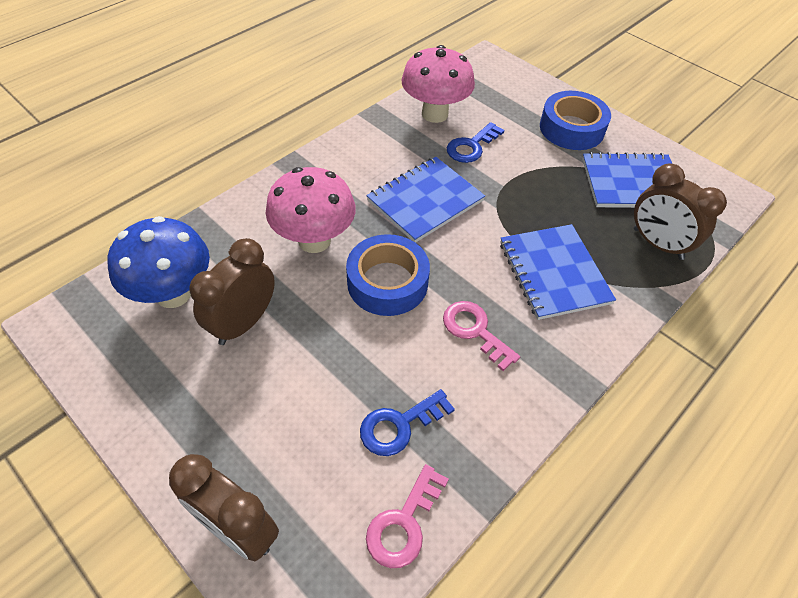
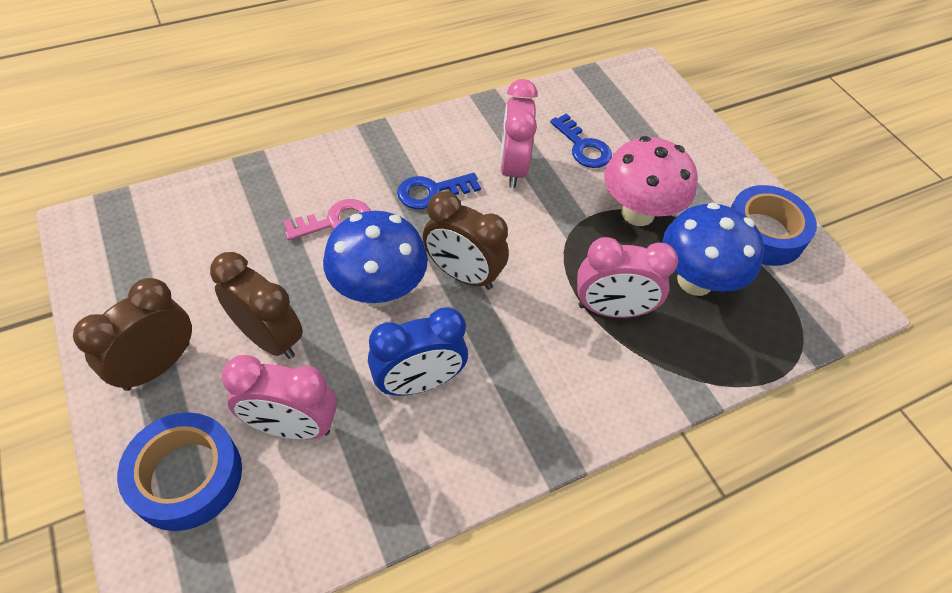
blue clock: 0 -> 1
blue mushroom: 1 -> 2
blue notebook: 3 -> 0
pink clock: 0 -> 3
pink key: 2 -> 1
pink mushroom: 2 -> 1

